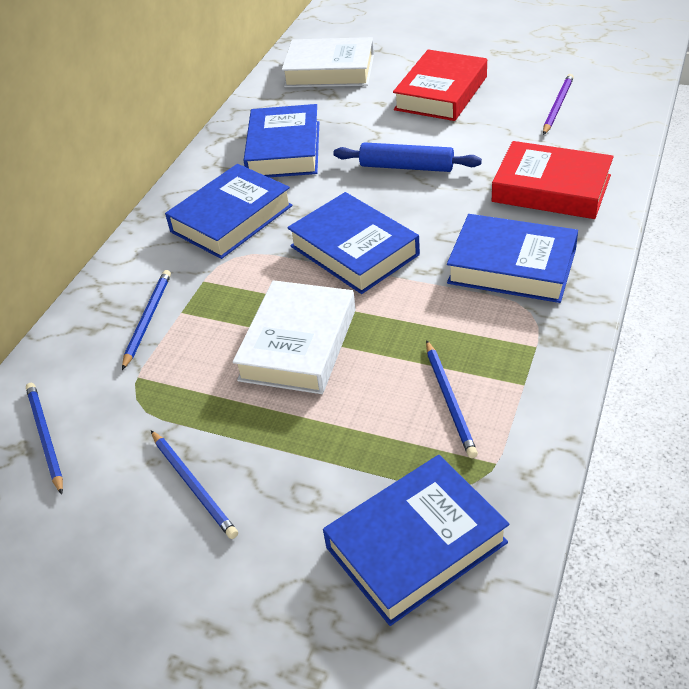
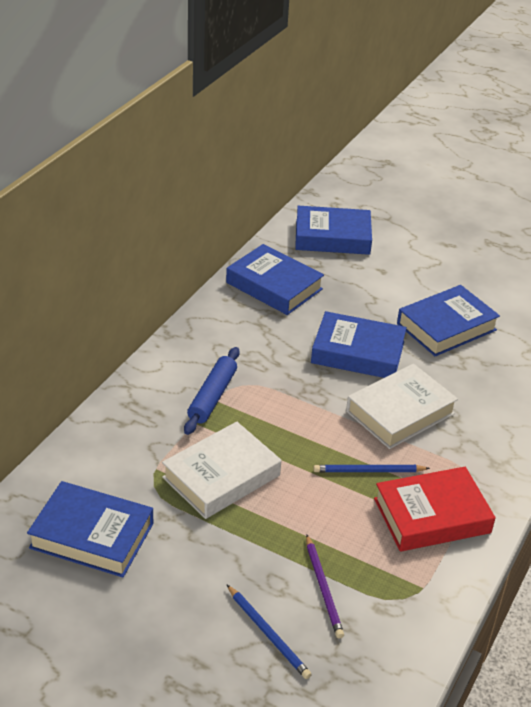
blue pencil: 4 -> 2
red book: 2 -> 1

